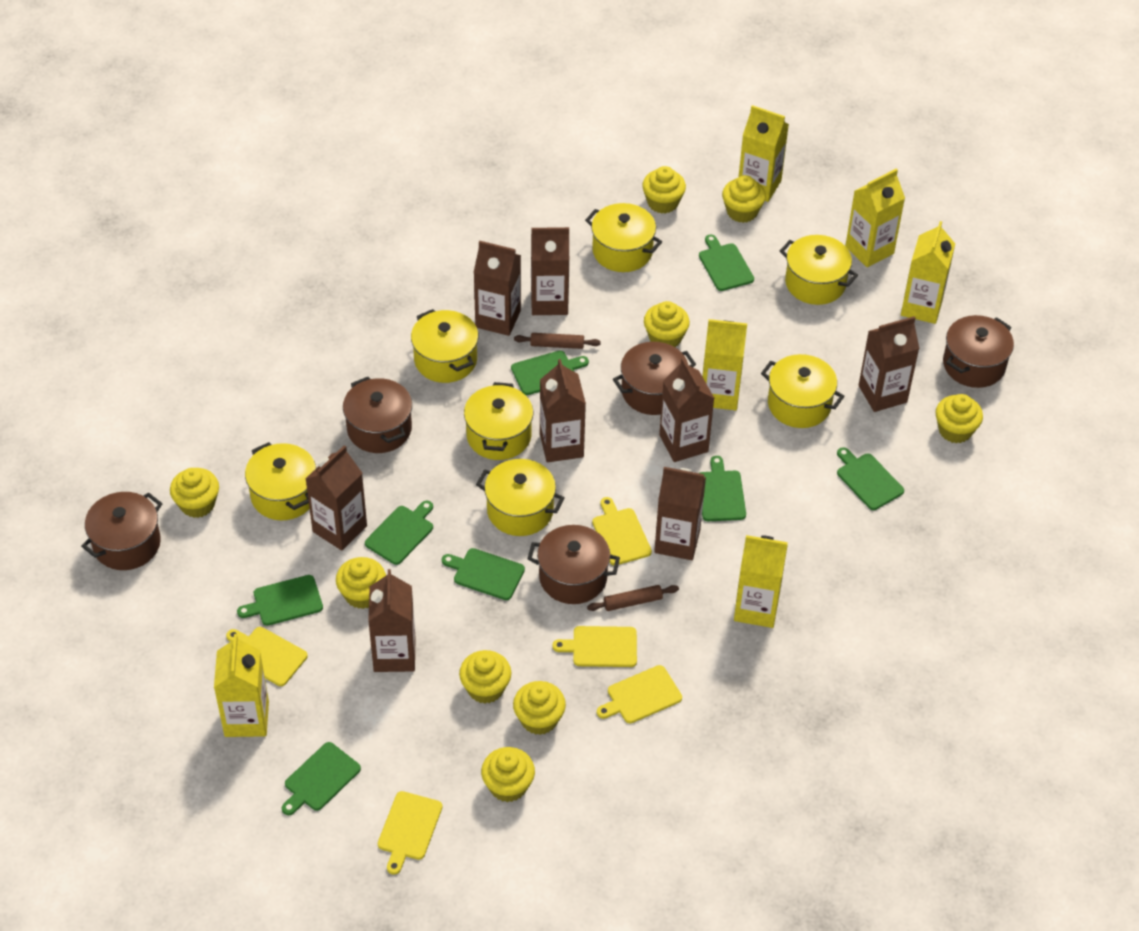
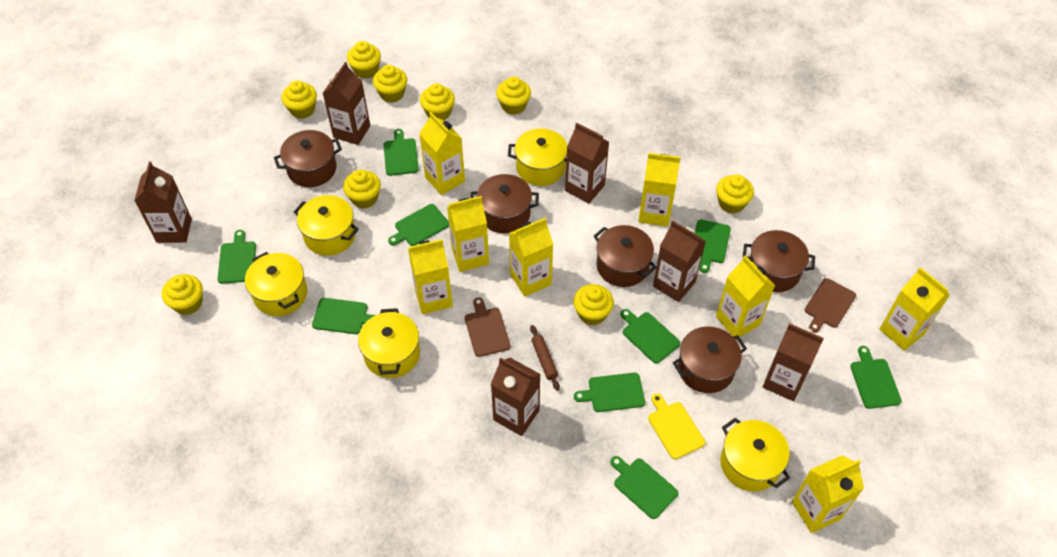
brown carton: 8 -> 6
brown cutting board: 0 -> 2
brown rolling pin: 2 -> 1
green cutting board: 8 -> 9
yellow carton: 6 -> 8
yellow cutting board: 5 -> 1
yellow pot: 7 -> 5

